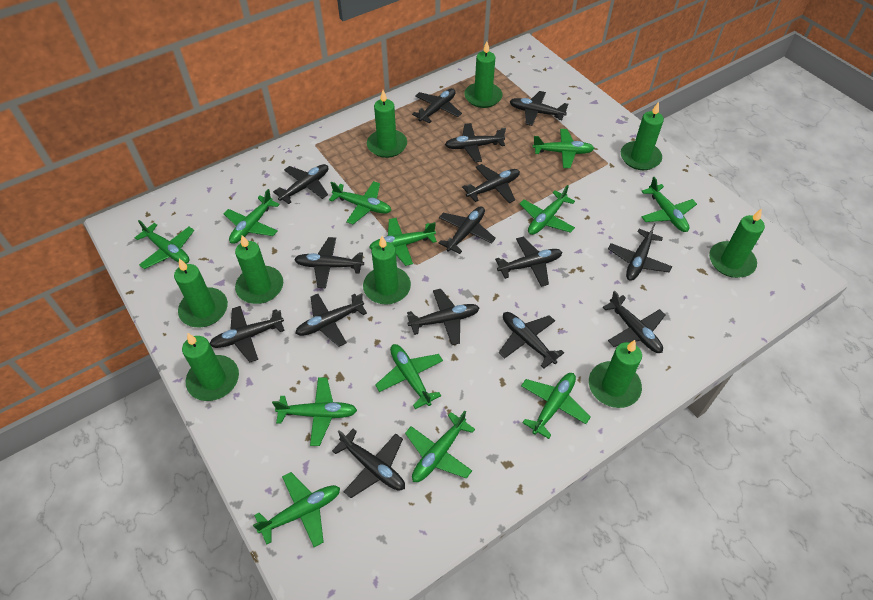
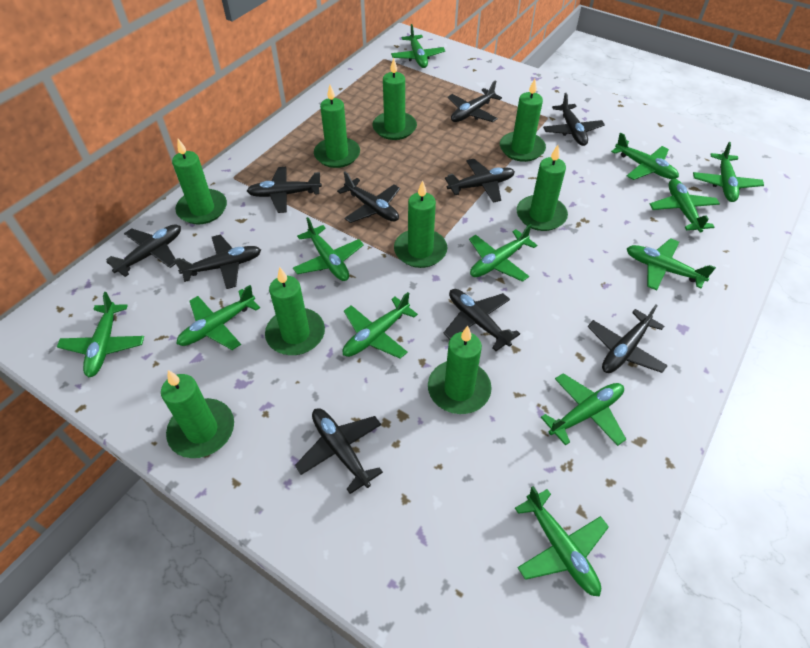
black plane: 15 -> 10

